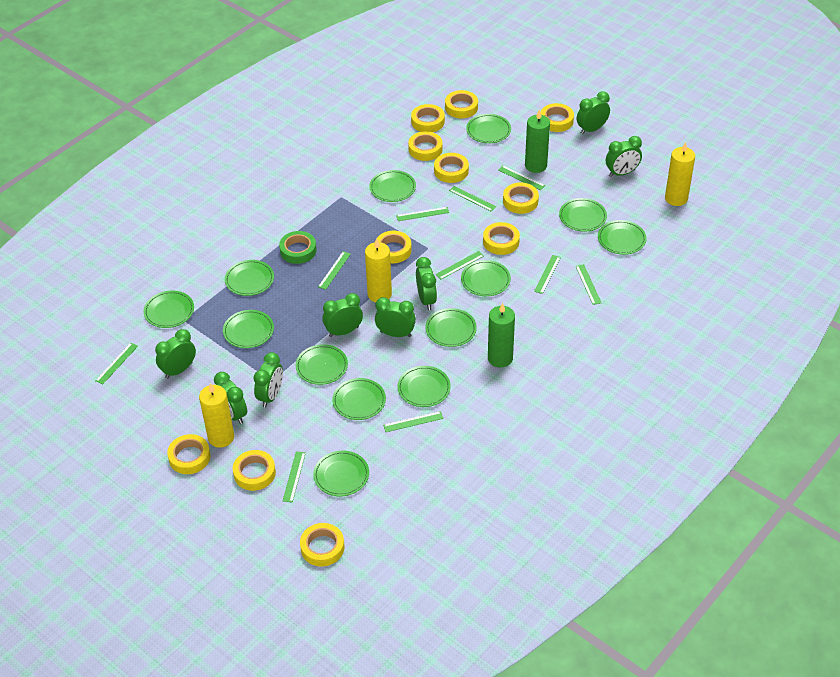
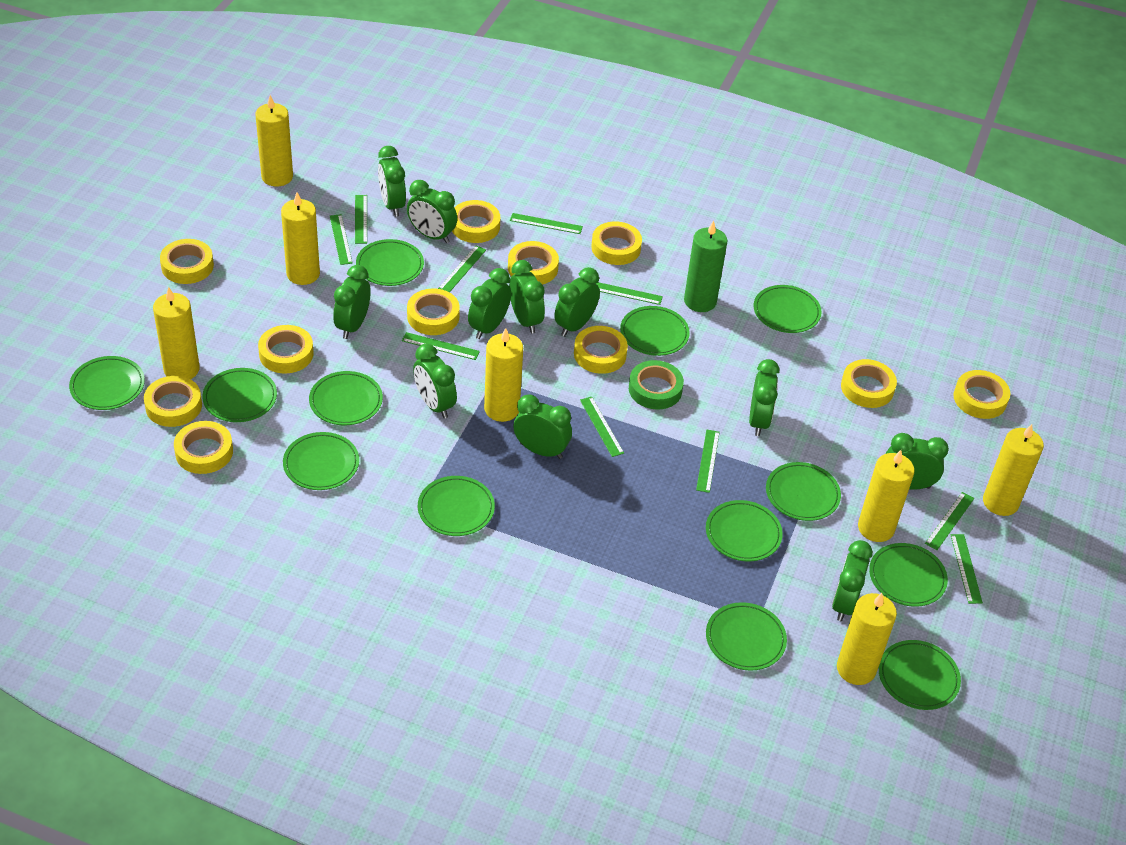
green candle: 2 -> 1
green clock: 8 -> 11
yellow candle: 3 -> 7

